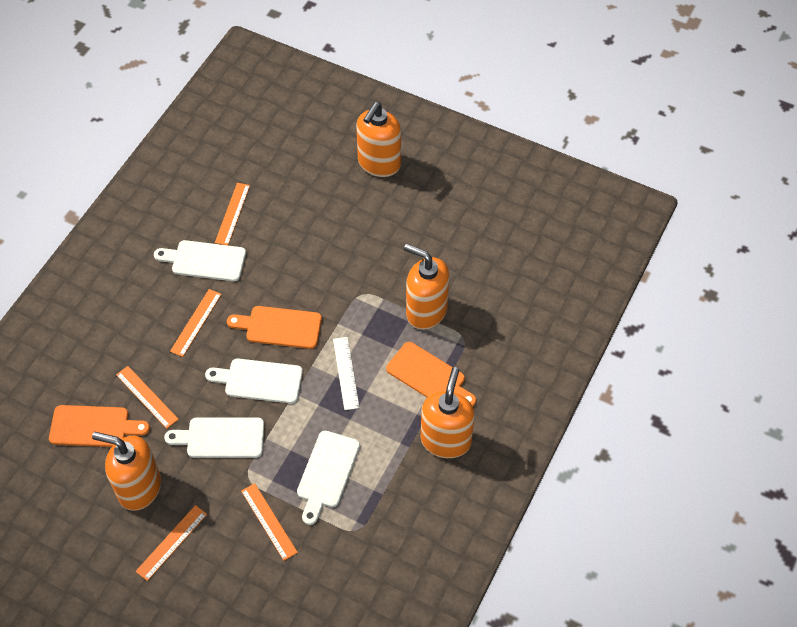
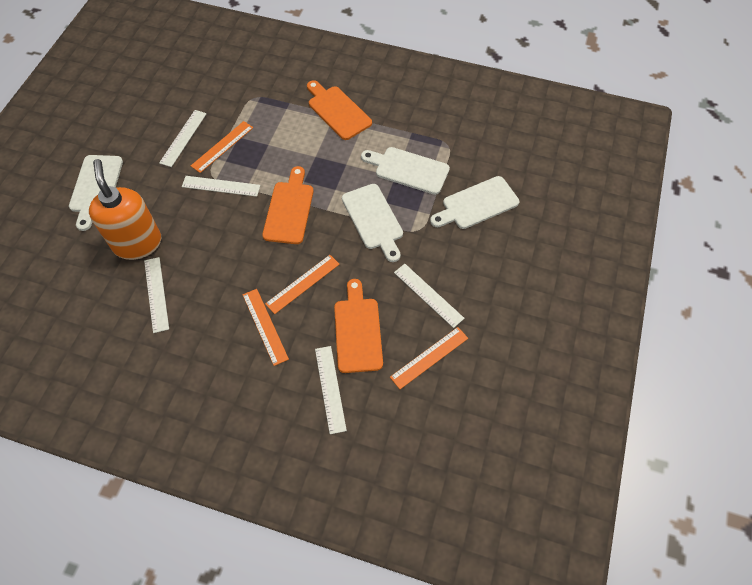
orange ruler: 5 -> 4
orange soap dispenser: 4 -> 1
white ruler: 1 -> 5

